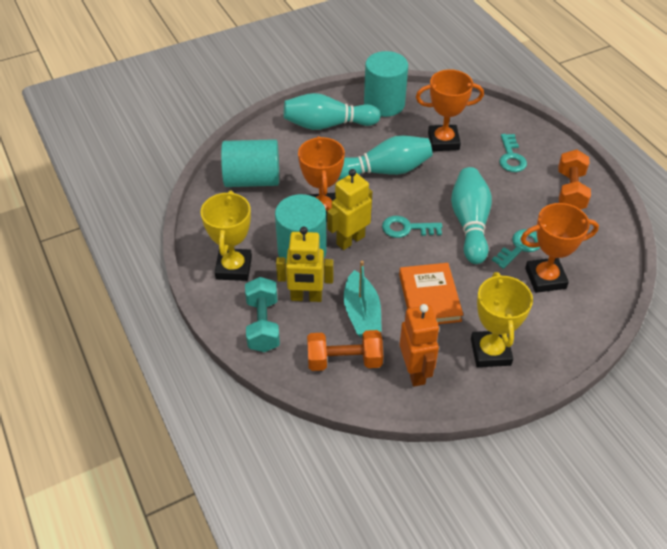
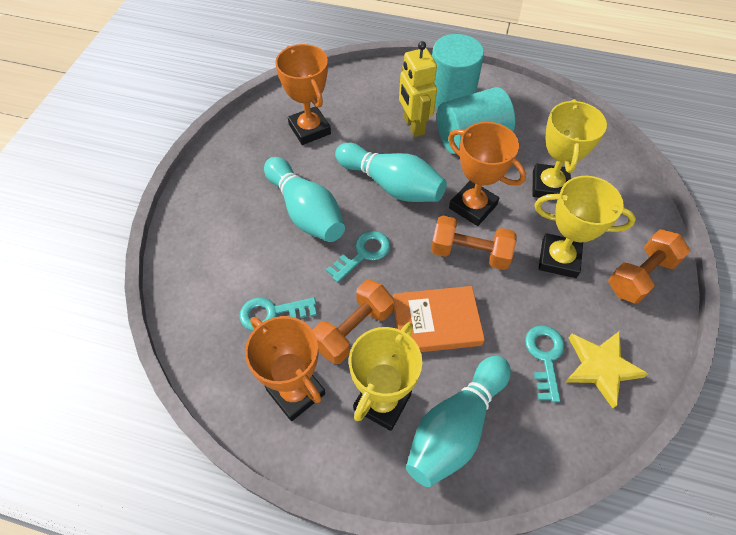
orange dumbbell: 2 -> 3
orange robot: 1 -> 0
turquoise boat: 1 -> 0
turquoise cylinder: 3 -> 2
turquoise dumbbell: 1 -> 0
yellow robot: 2 -> 1
yellow star: 0 -> 1
yellow trophy: 2 -> 3

